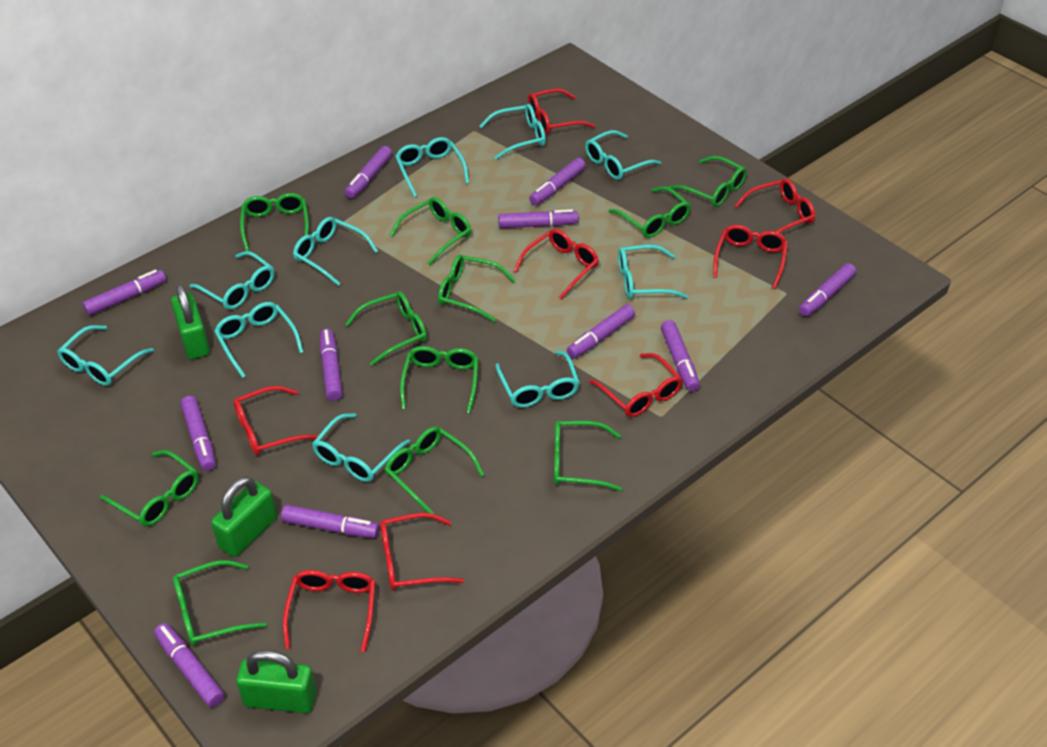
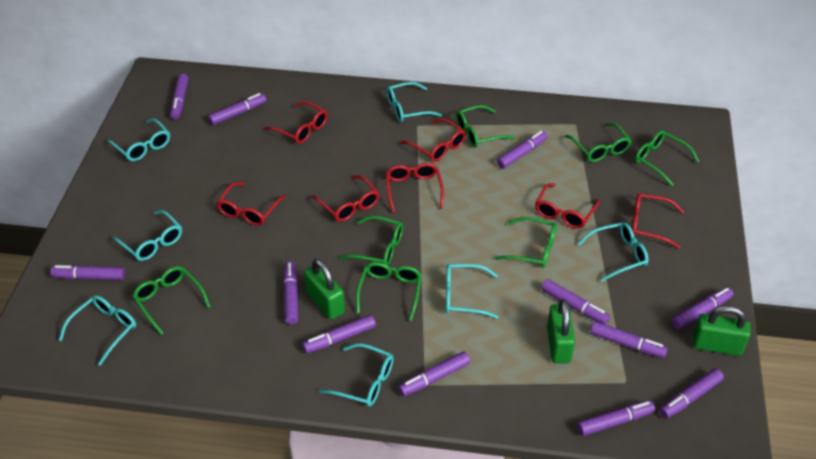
green glasses: 11 -> 7
purple marker: 11 -> 12
red glasses: 8 -> 7
turquoise glasses: 10 -> 7

